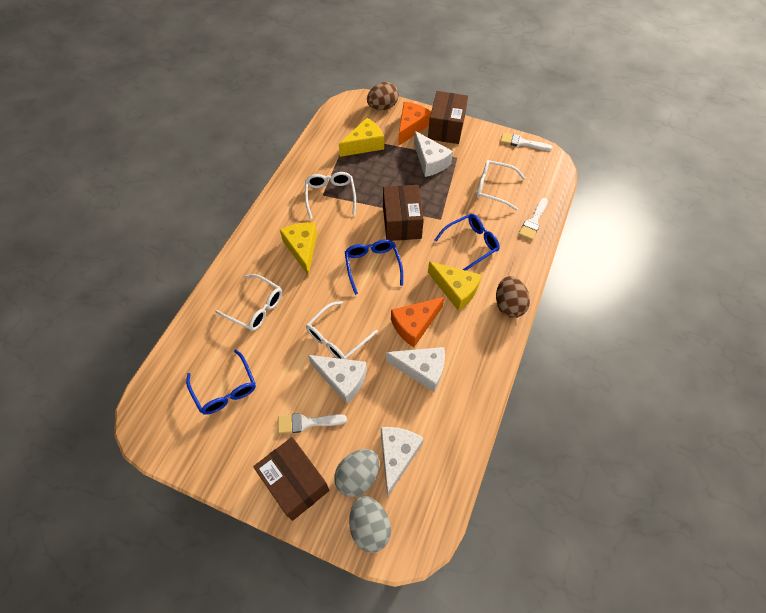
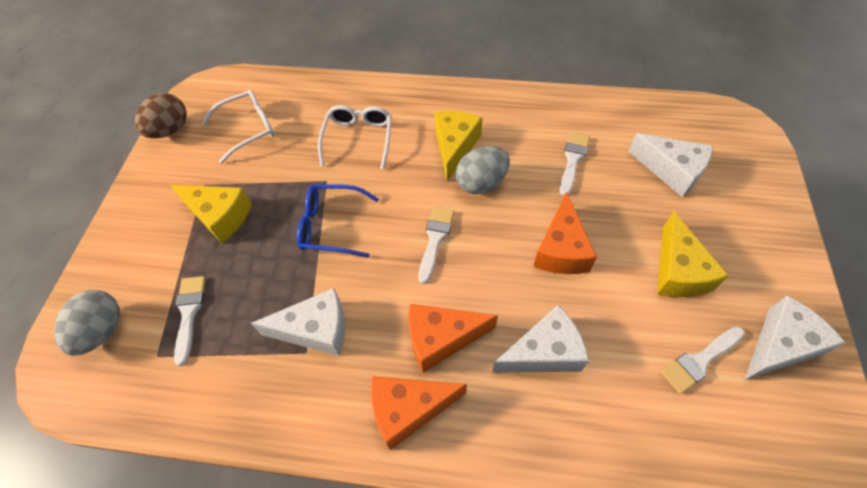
blue glasses: 3 -> 1
brown box: 3 -> 0
brown egg: 2 -> 1
orange cheese: 2 -> 3
white brush: 3 -> 4
white glasses: 4 -> 2

